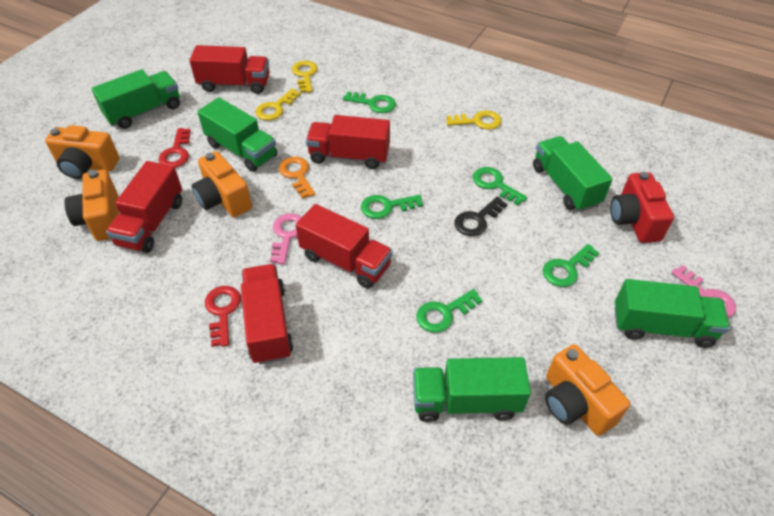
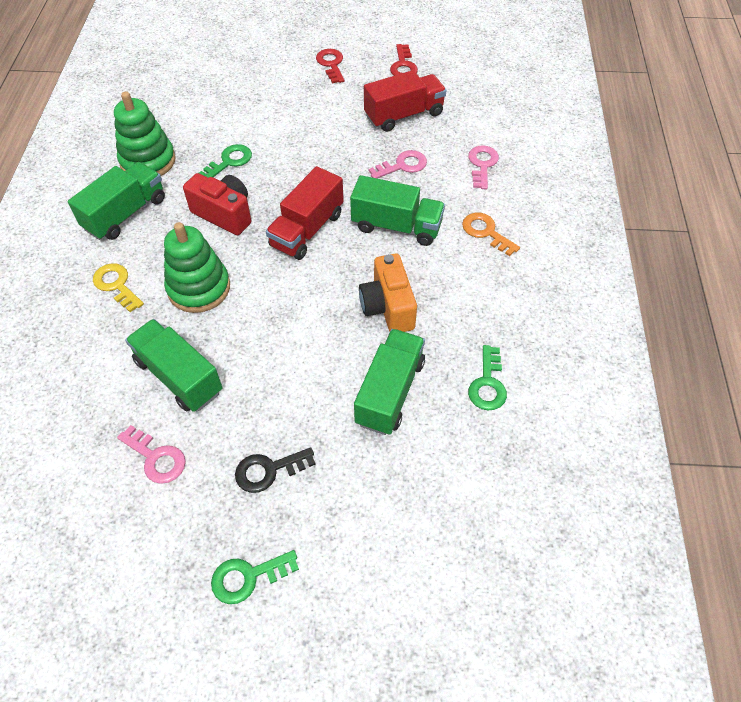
green key: 5 -> 3
green stacking toy: 0 -> 2
green truck: 5 -> 4
orange camera: 4 -> 1
pink key: 2 -> 3
red truck: 5 -> 2
yellow key: 3 -> 1

